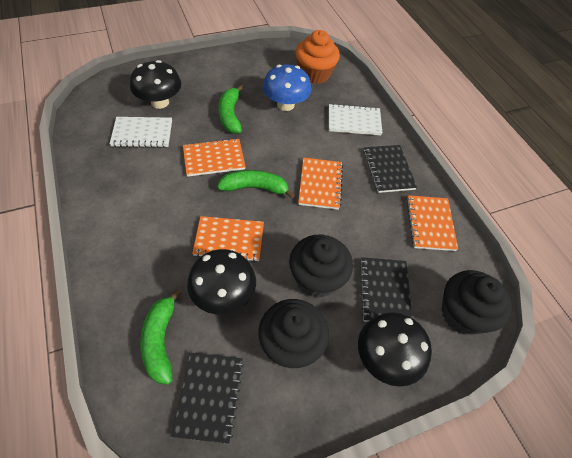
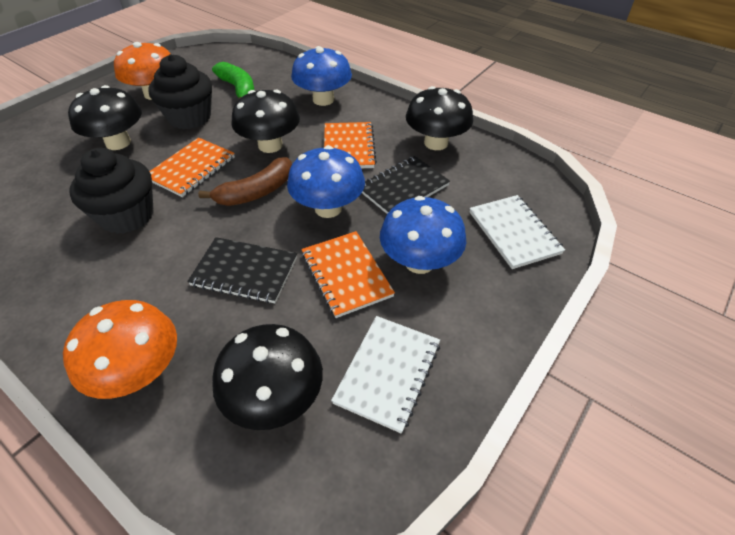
black cupcake: 3 -> 2
black mushroom: 3 -> 4
black notebook: 3 -> 2
blue mushroom: 1 -> 3
brown banana: 0 -> 1
green banana: 3 -> 1
orange cupcake: 1 -> 0
orange mushroom: 0 -> 2
orange notebook: 4 -> 3

